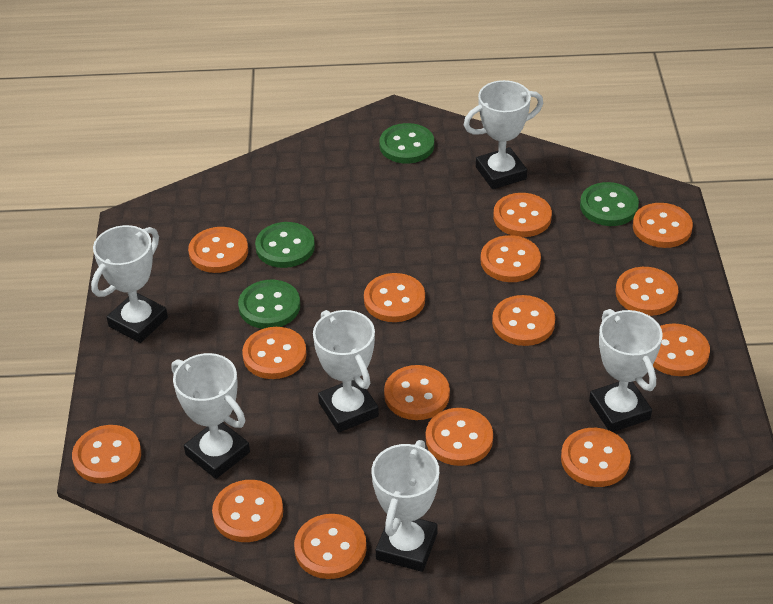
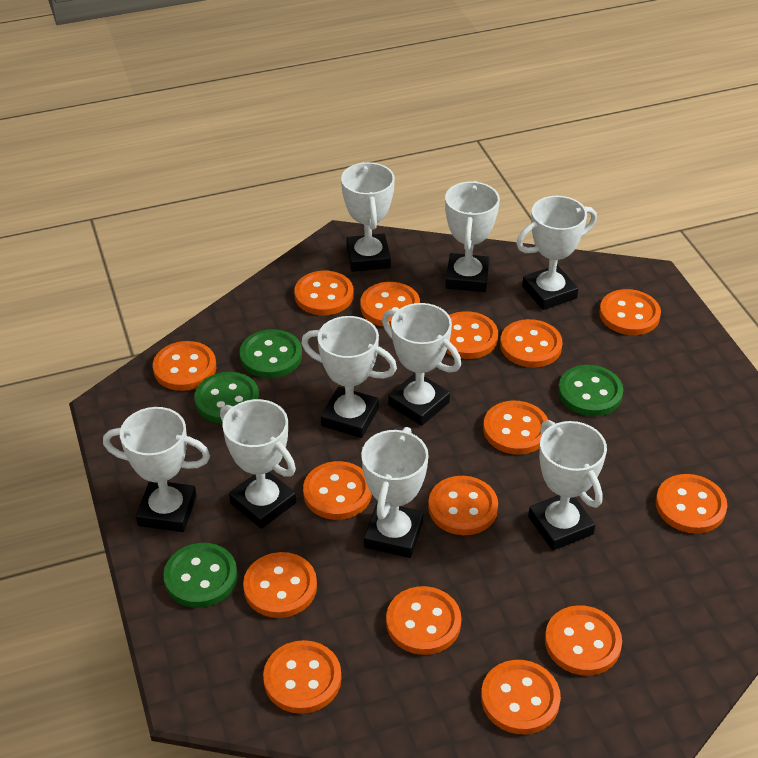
white trophy: 6 -> 9

